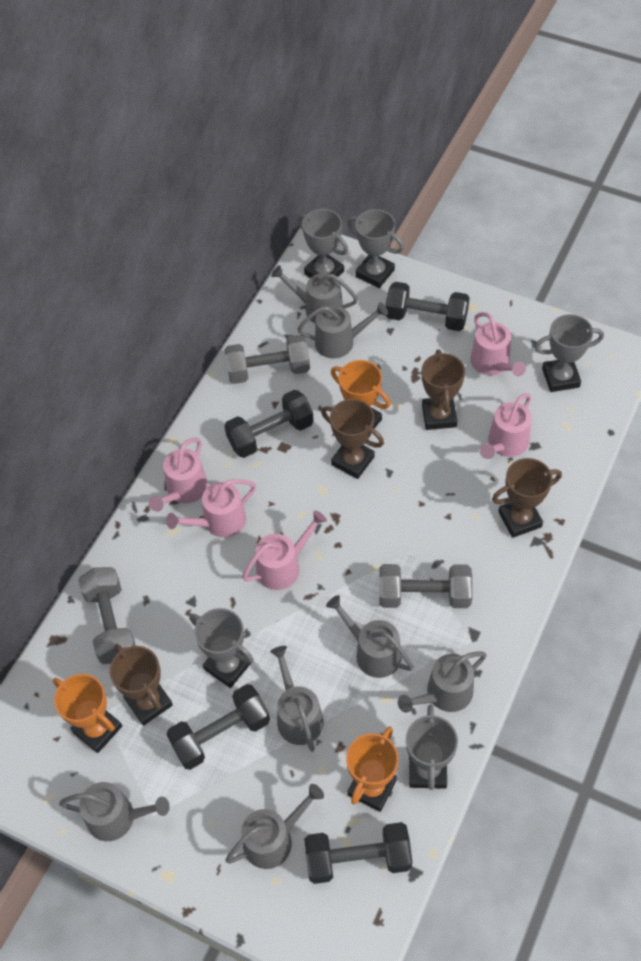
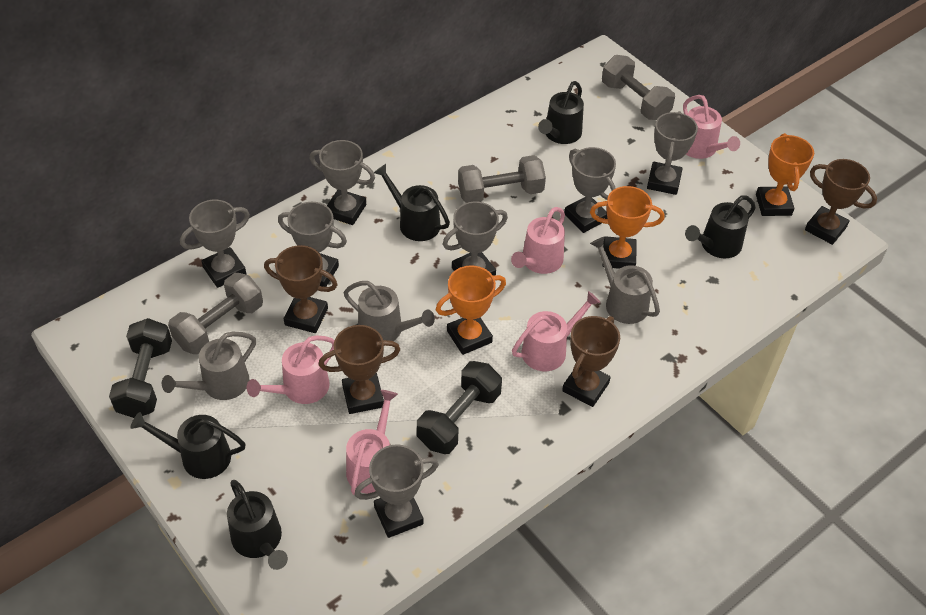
black dumbbell: 4 -> 2
black watering can: 0 -> 5
grey trophy: 5 -> 7
grey watering can: 7 -> 3

